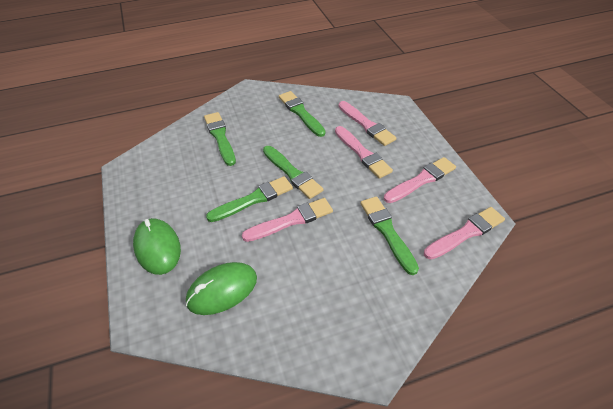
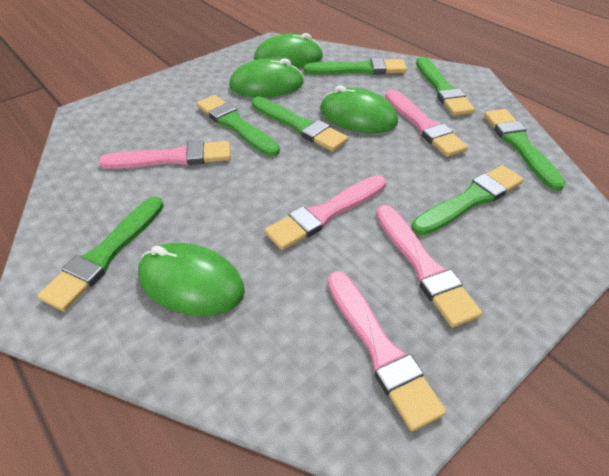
green brush: 5 -> 7
green mouse: 2 -> 4

